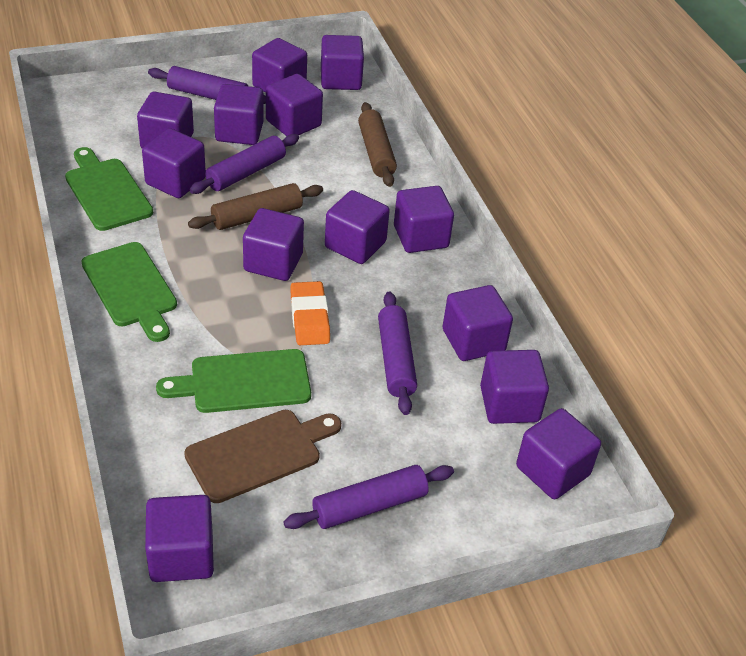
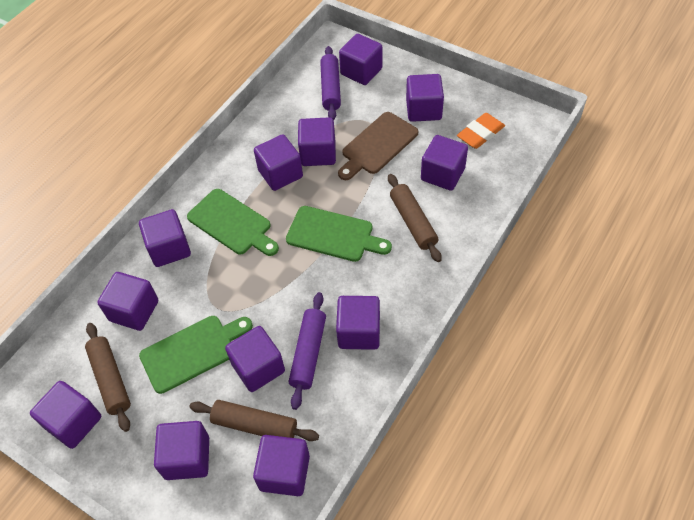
brown rolling pin: 2 -> 3
purple cube: 13 -> 12
purple rolling pin: 4 -> 2

